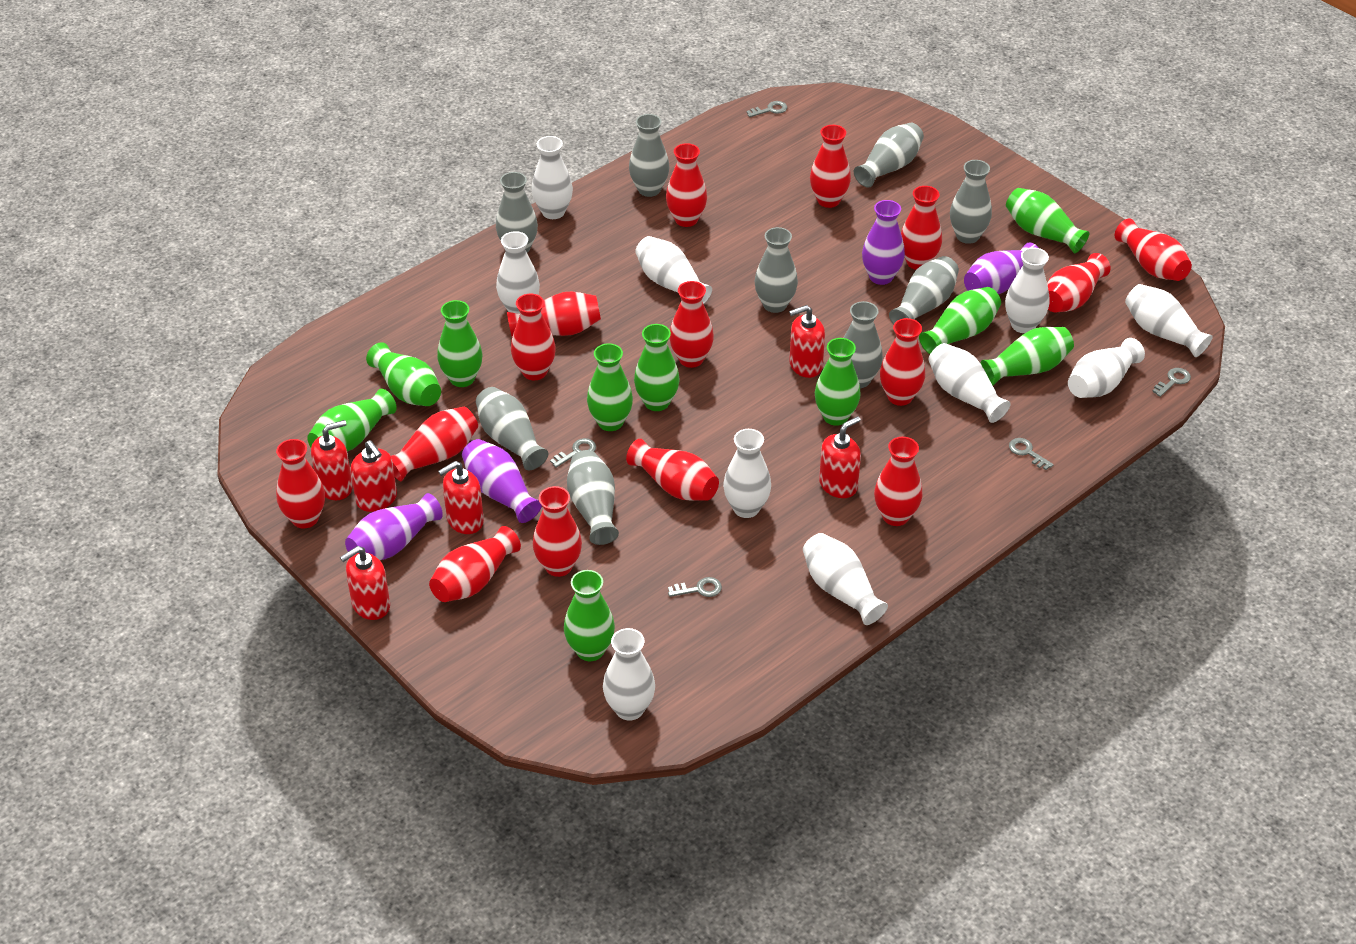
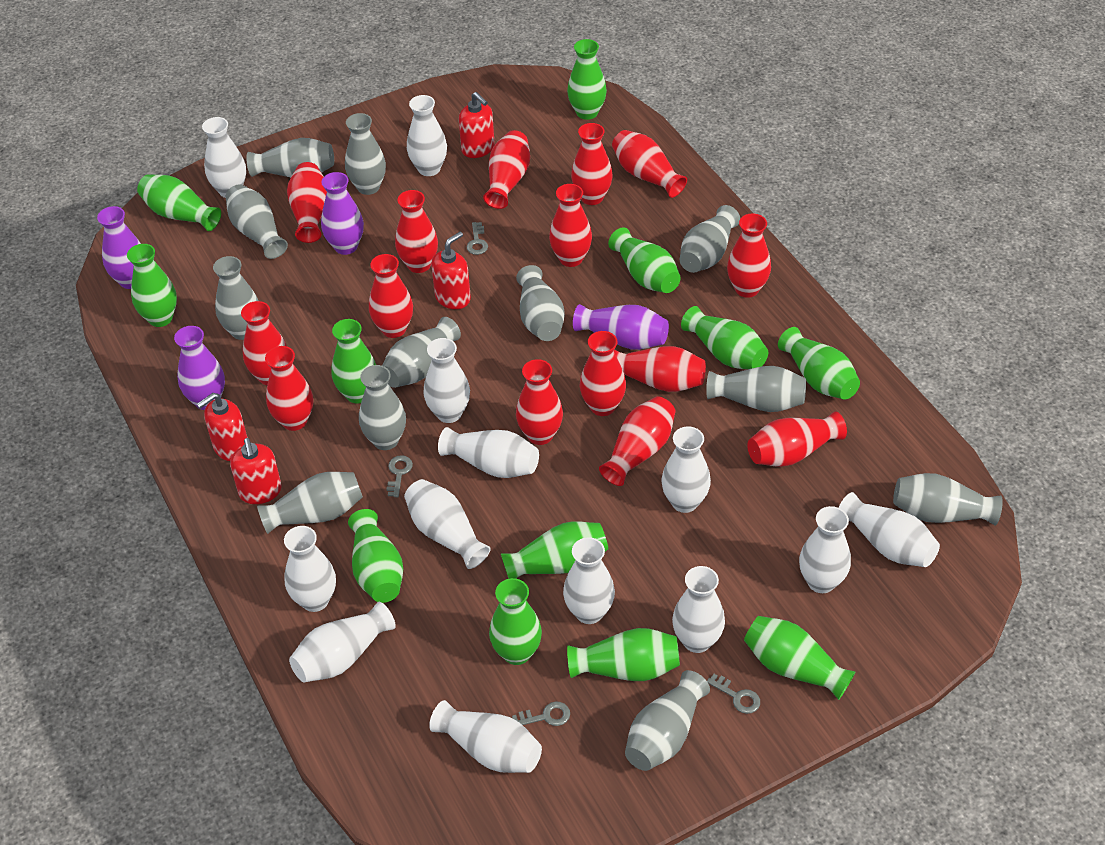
green vase: 10 -> 12
grey key: 5 -> 4
grey vase: 9 -> 12
red soap dispenser: 6 -> 4
white vase: 10 -> 13

